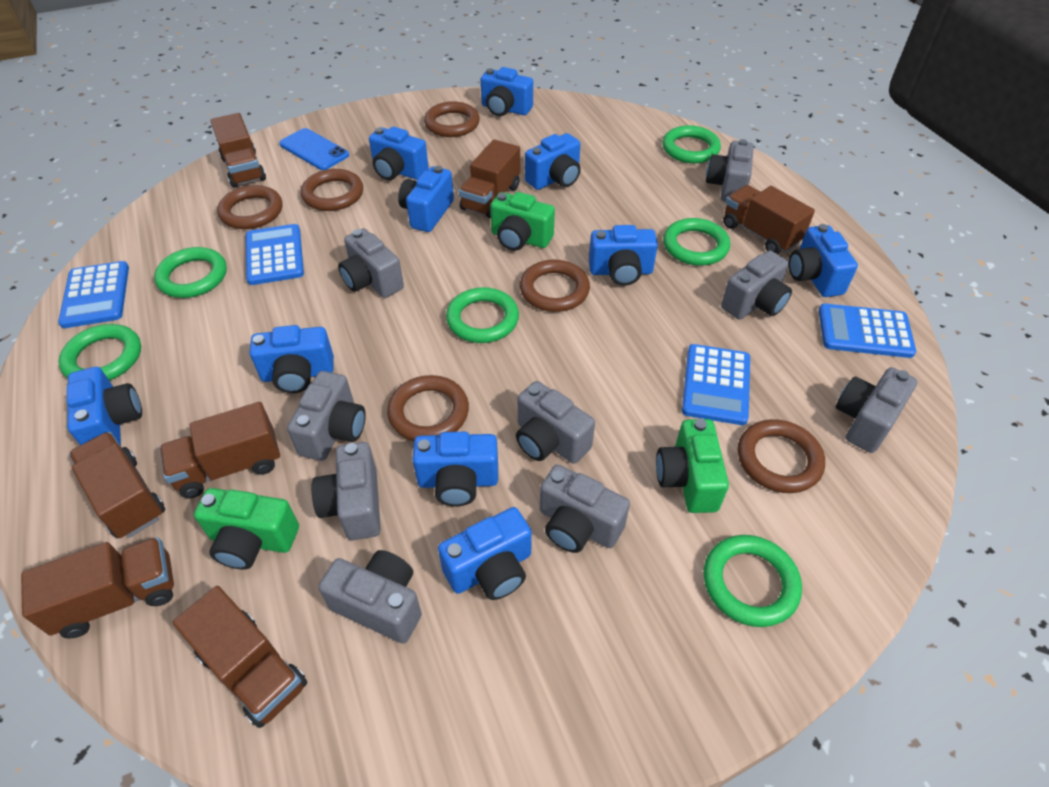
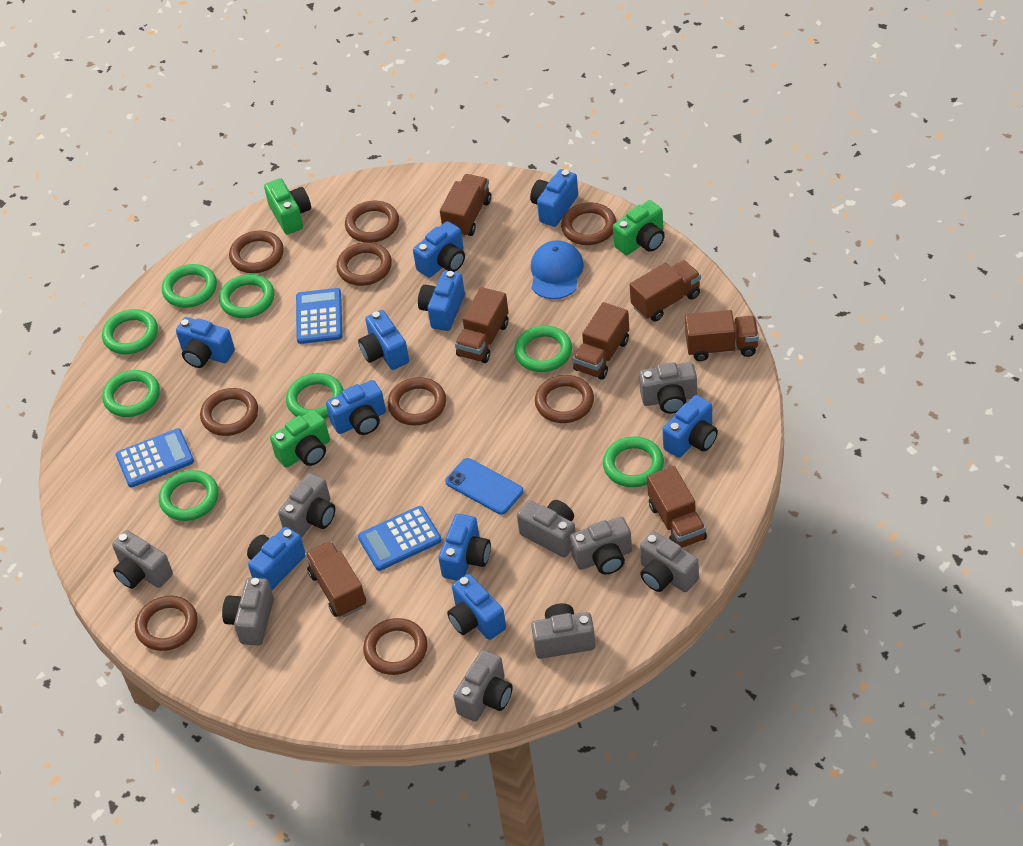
blue calculator: 4 -> 3
blue cap: 0 -> 1
brown ring: 6 -> 9
green ring: 6 -> 8

